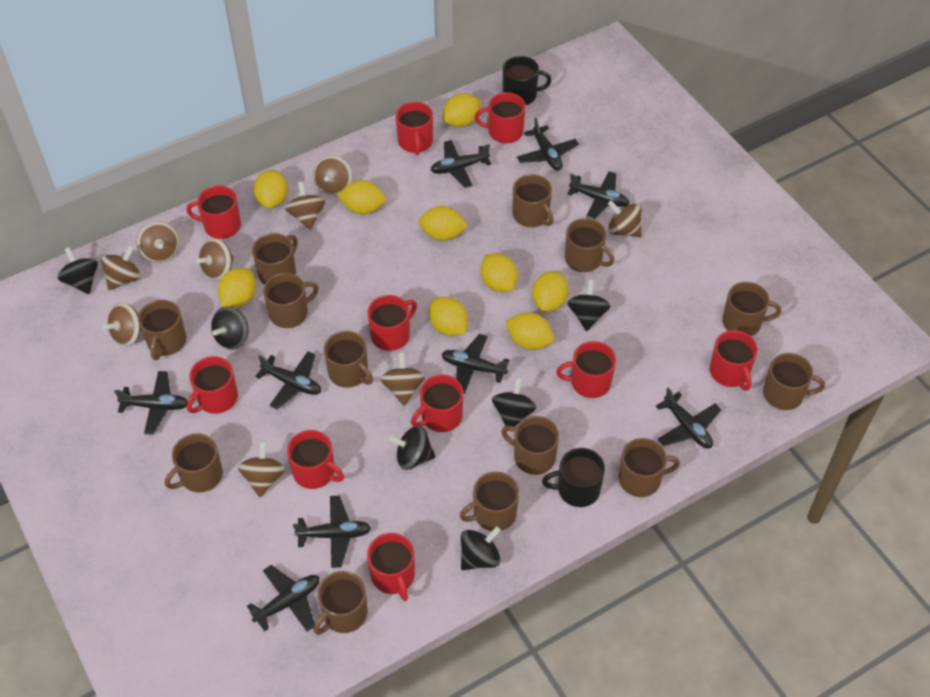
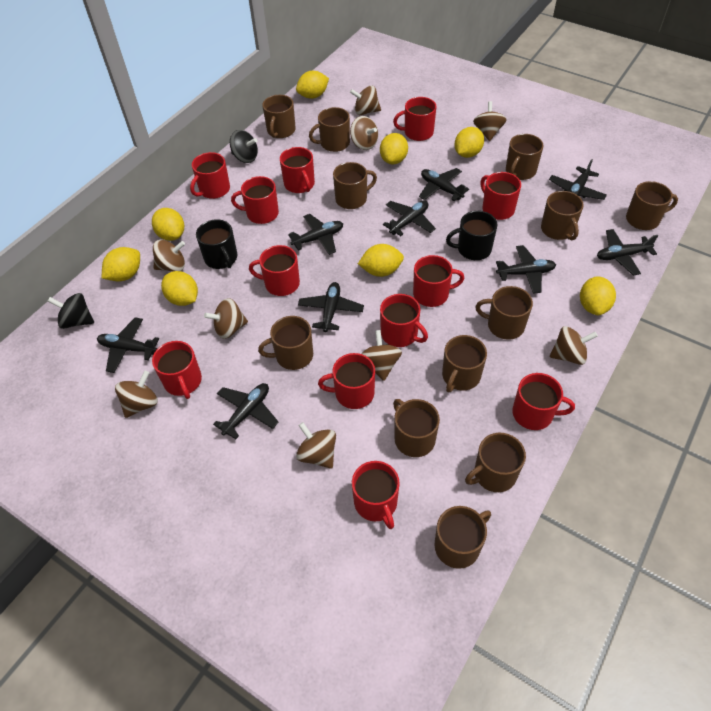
black spinning top: 6 -> 2
brown mug: 13 -> 12
red mug: 10 -> 12
yellow lemon: 9 -> 8

